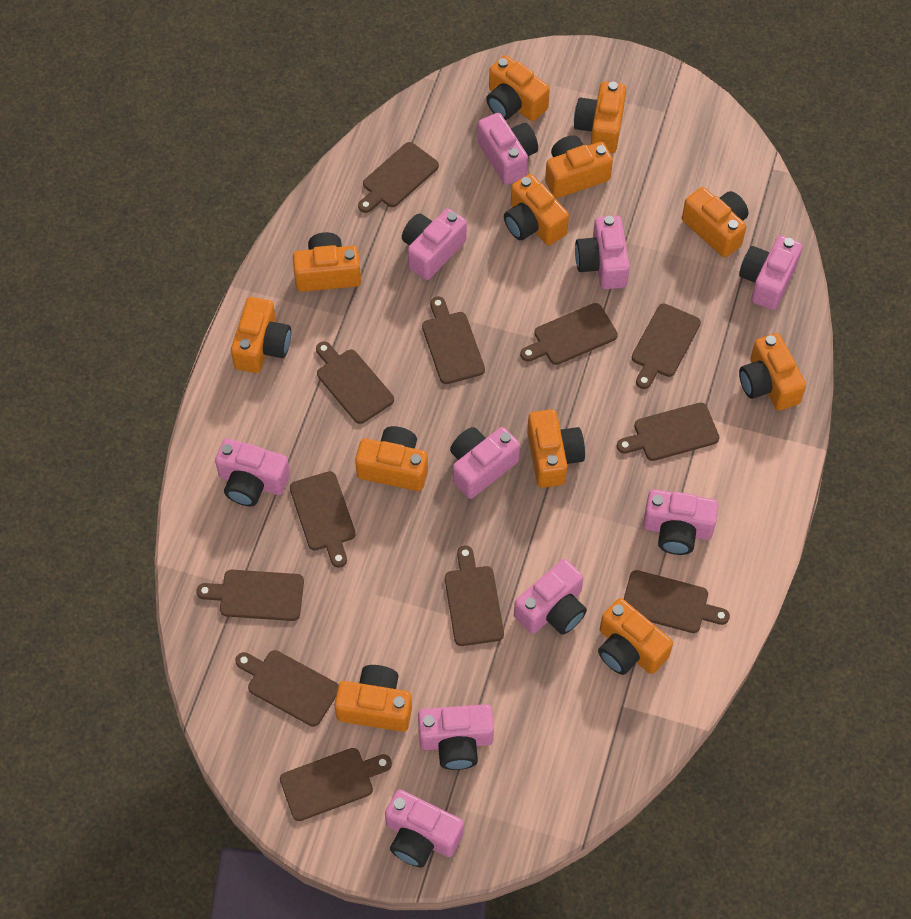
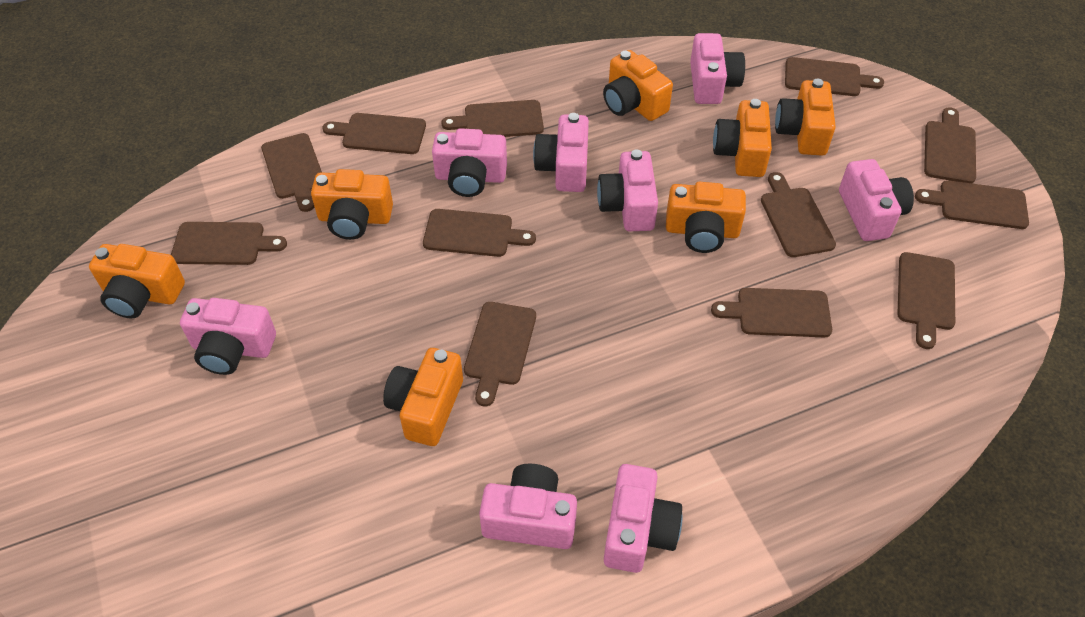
orange camera: 12 -> 7
pink camera: 10 -> 8

